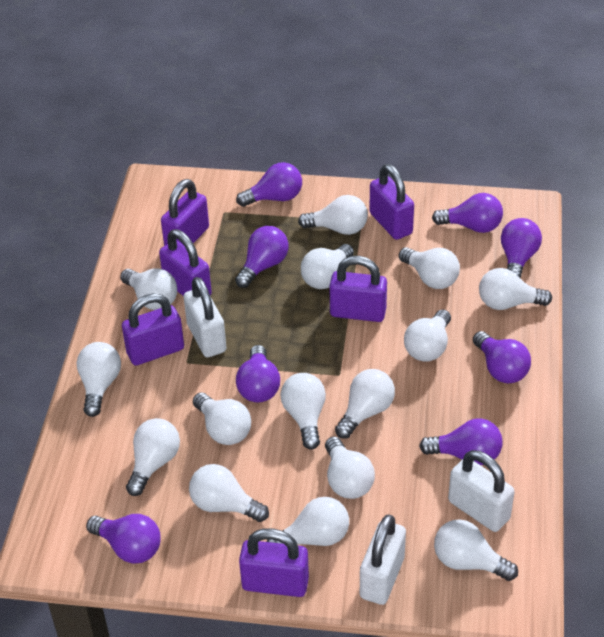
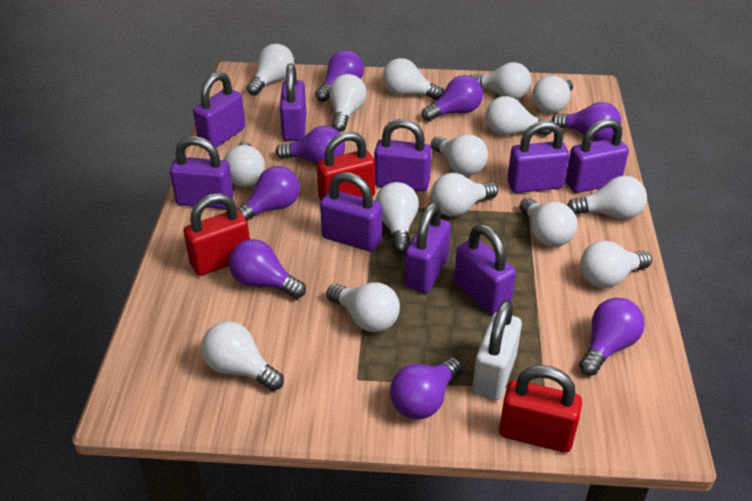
purple padlock: 6 -> 9
red padlock: 0 -> 3
white padlock: 3 -> 1

